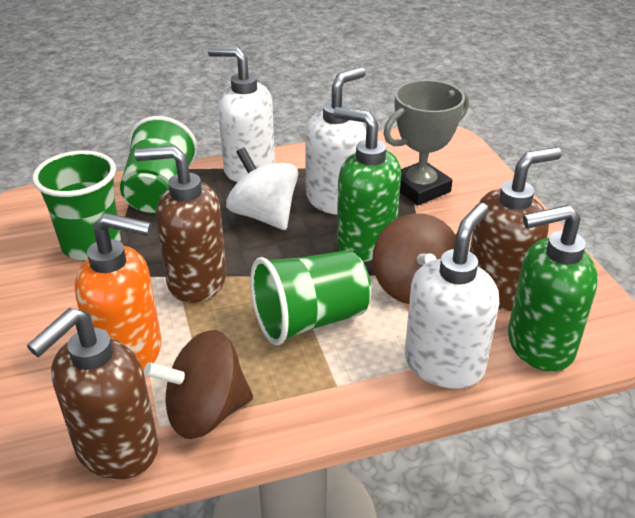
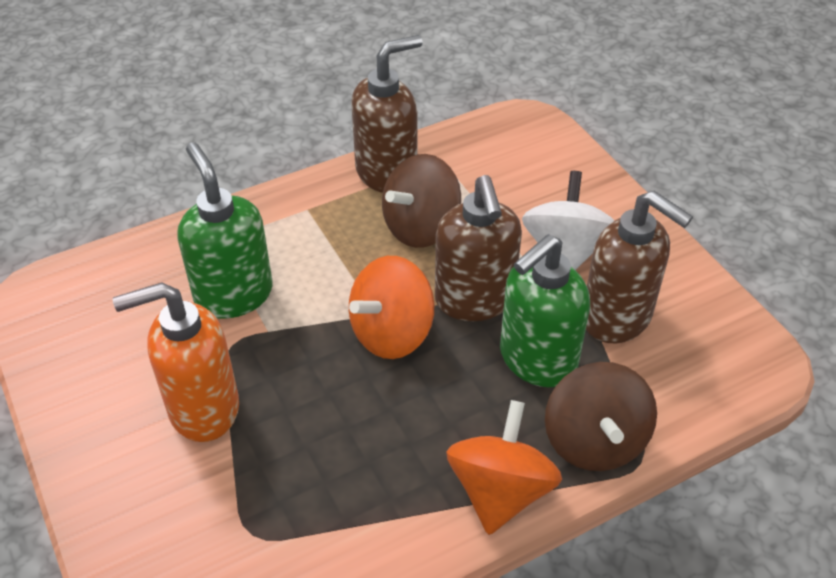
green cup: 3 -> 0
grey trophy: 1 -> 0
orange spinning top: 0 -> 2
white soap dispenser: 3 -> 0

